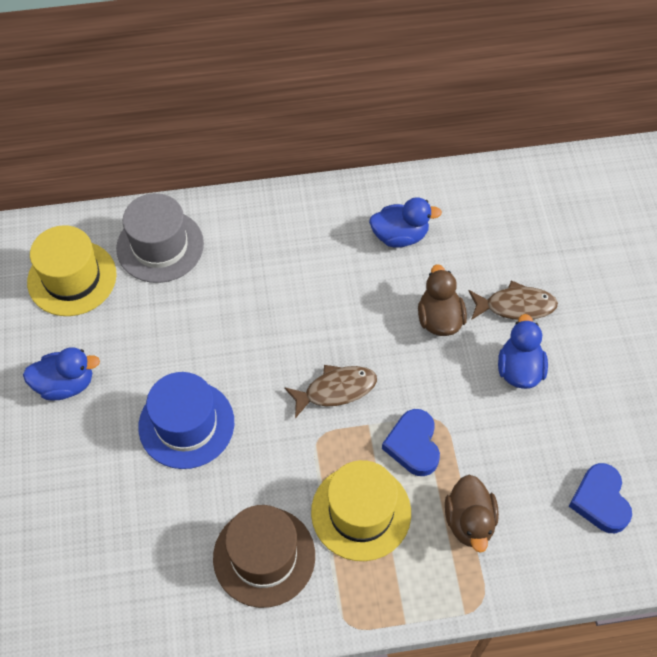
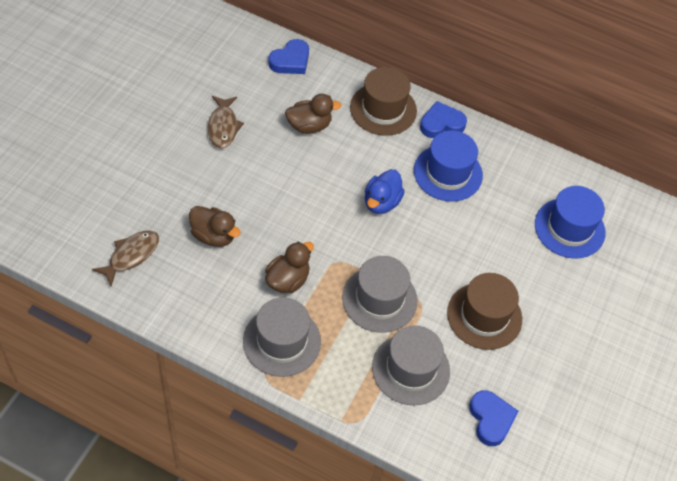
blue duck: 3 -> 1
blue hat: 1 -> 2
blue heart: 2 -> 3
brown duck: 2 -> 3
brown hat: 1 -> 2
grey hat: 1 -> 3
yellow hat: 2 -> 0

